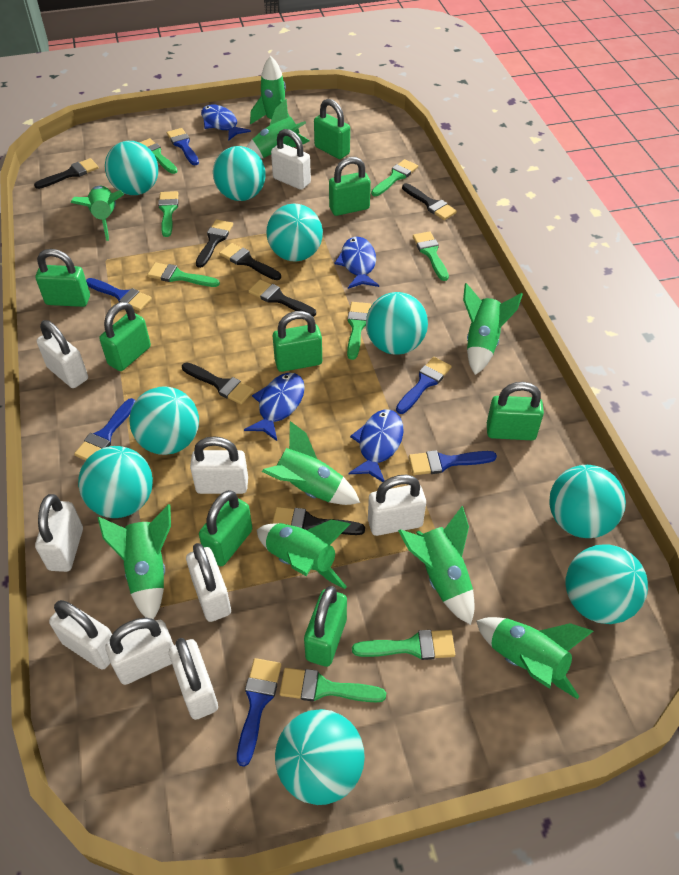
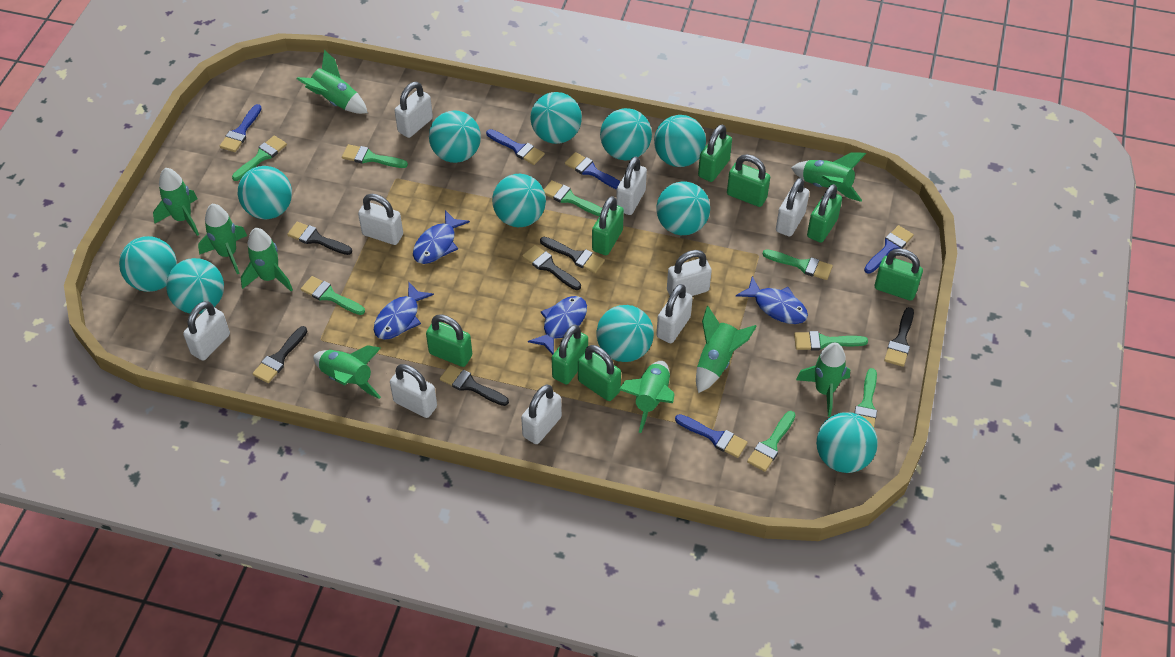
black brush: 7 -> 6
blue brush: 6 -> 5
turquoise ball: 9 -> 11

